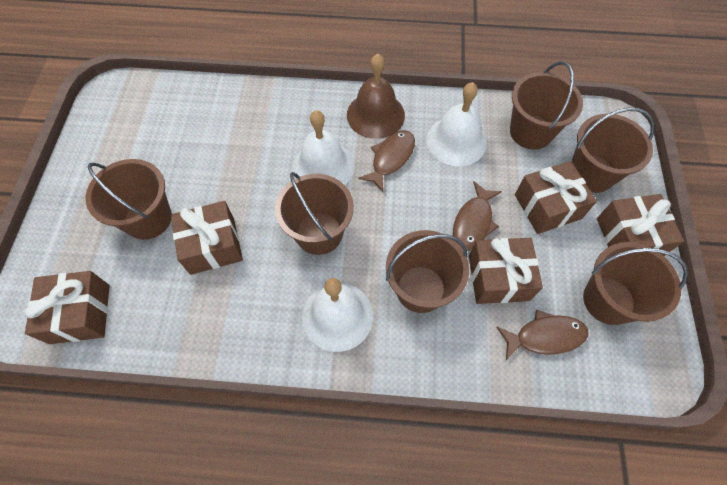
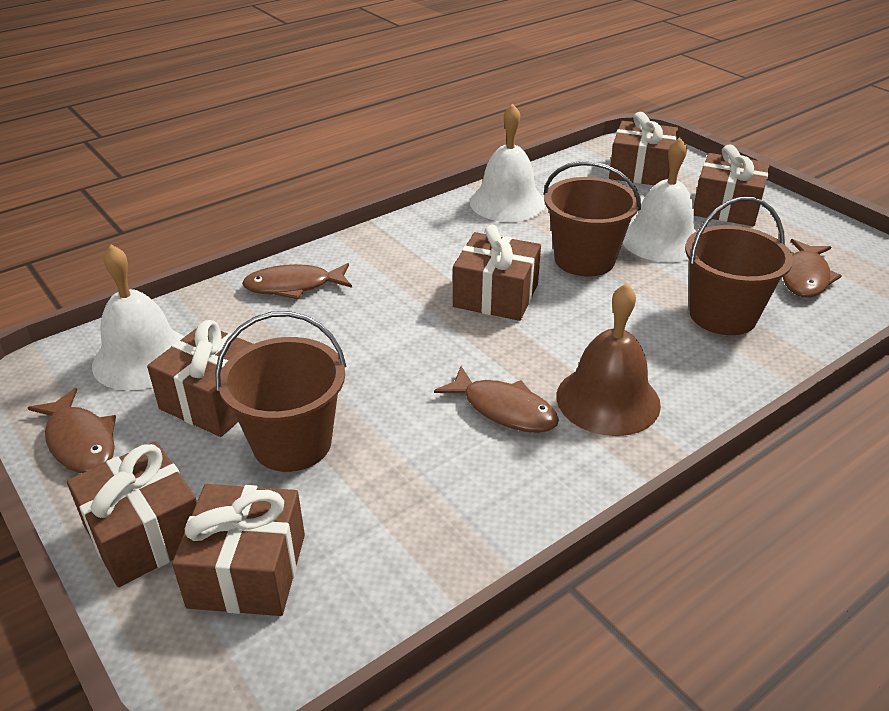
brown bucket: 6 -> 3
brown fish: 3 -> 4
brown gift: 5 -> 6

